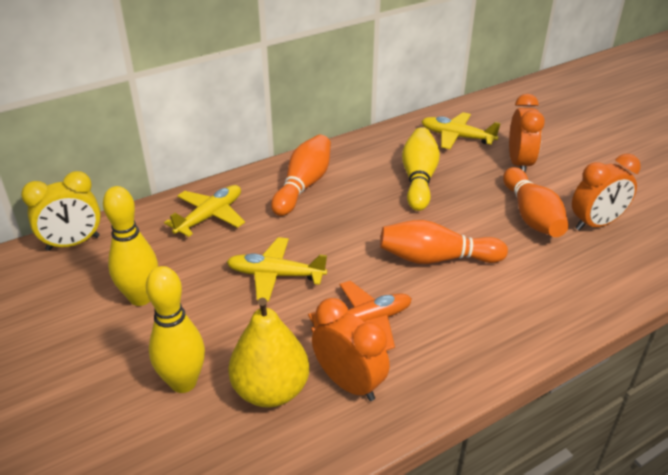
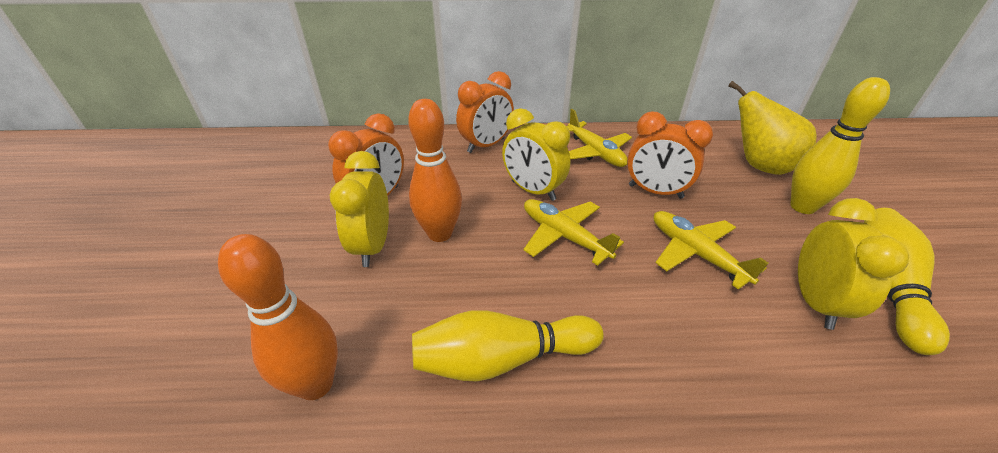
orange bowling pin: 3 -> 2
orange plane: 1 -> 0
yellow clock: 1 -> 3

